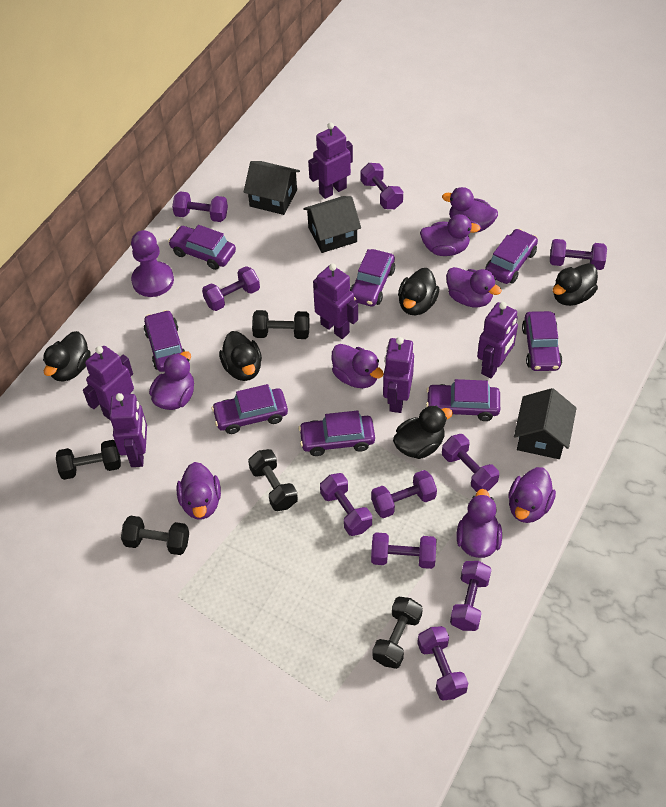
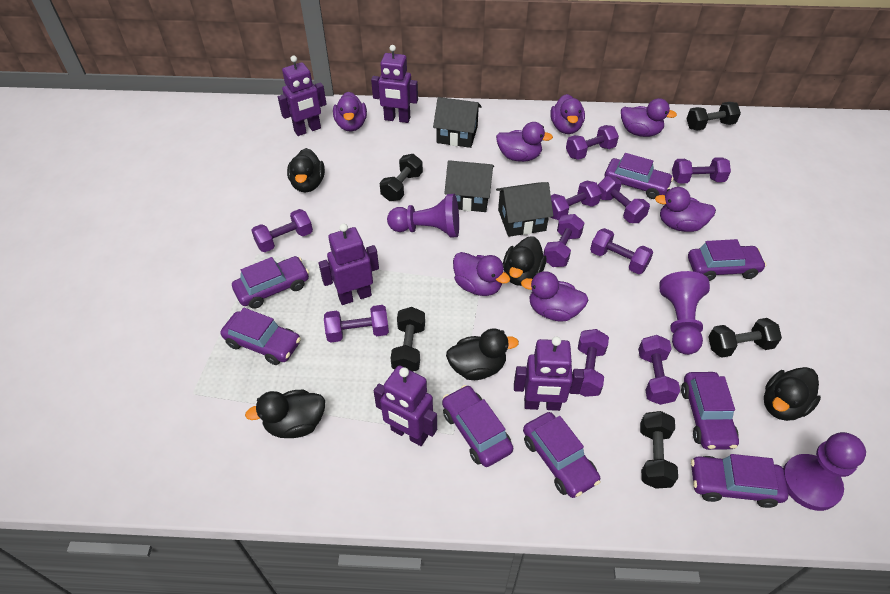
purple duck: 8 -> 7
purple pawn: 1 -> 3
purple robot: 6 -> 5

